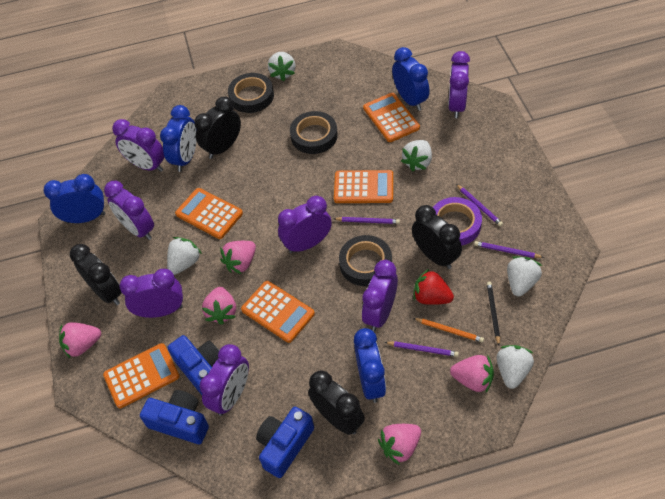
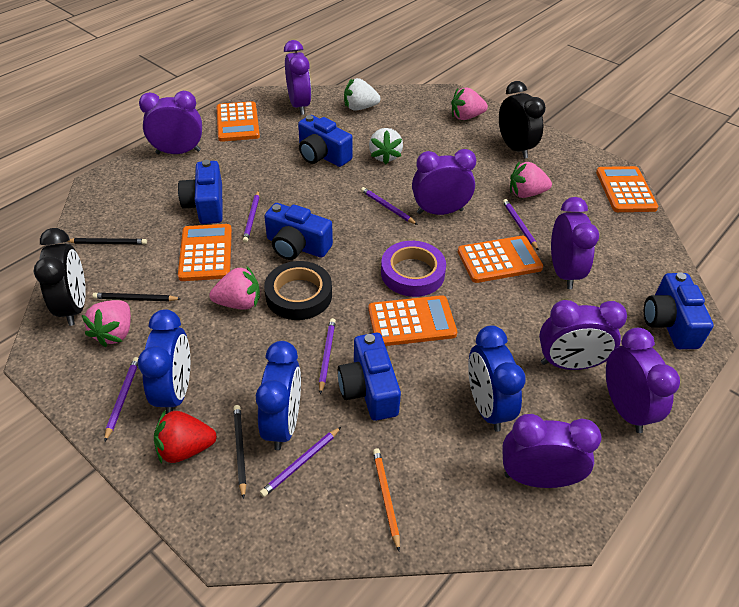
black clock: 4 -> 2
black pencil: 1 -> 3
black tape: 3 -> 1
blue camera: 3 -> 5
blue clock: 4 -> 3
pink strawberry: 5 -> 4
purple pencil: 4 -> 6
white strawberry: 5 -> 2

